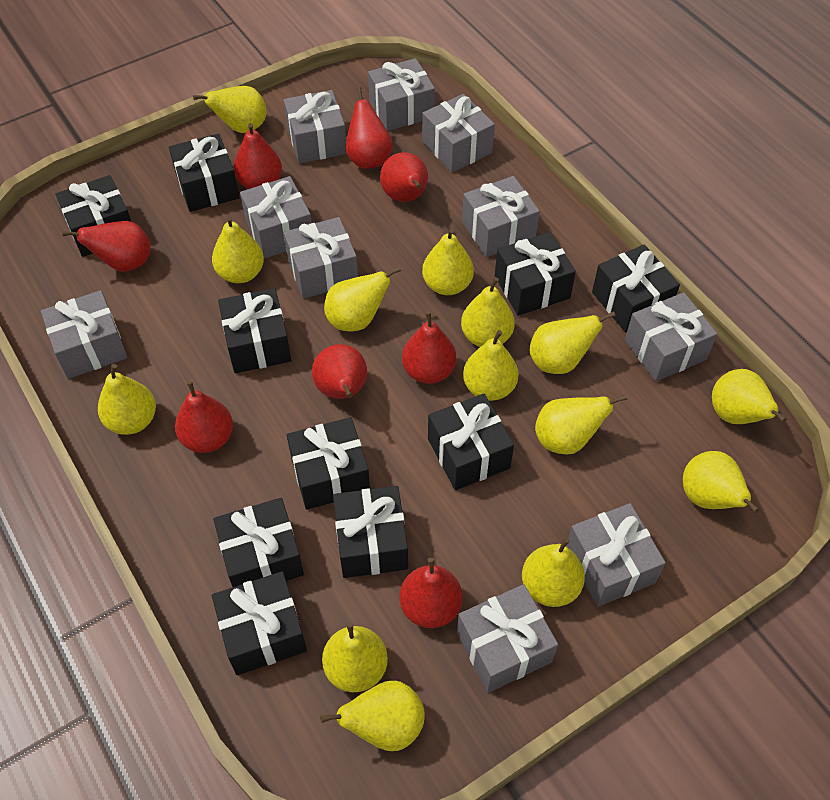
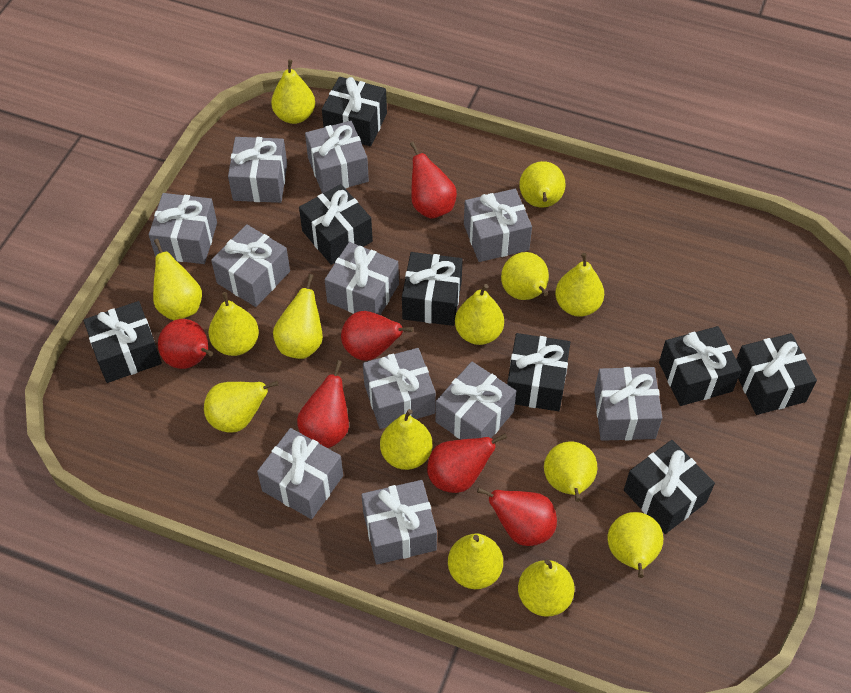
black gift: 10 -> 8
grey gift: 10 -> 11
red pear: 8 -> 6

